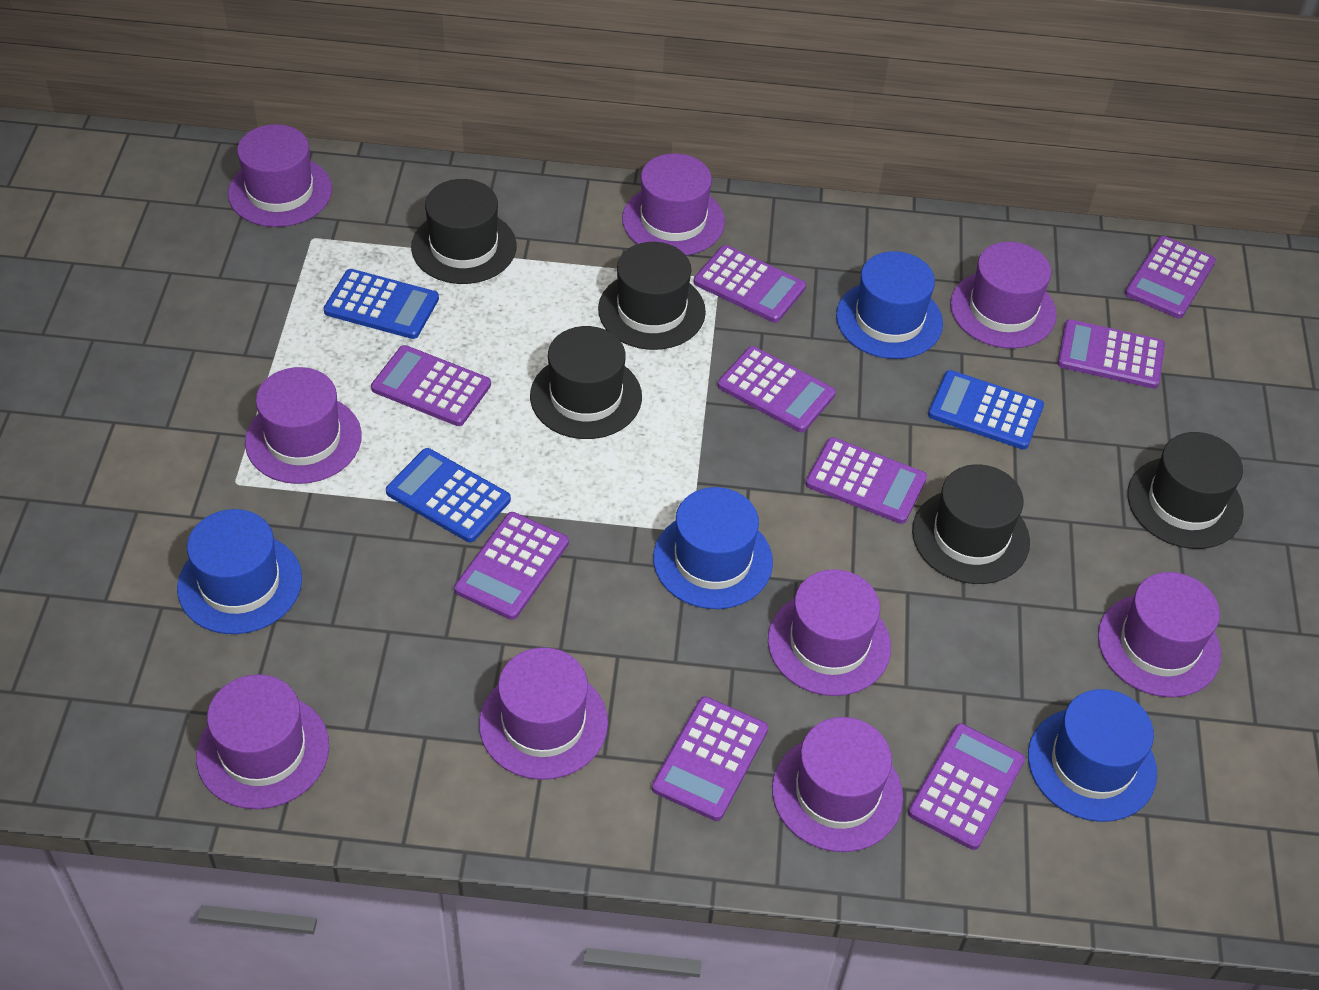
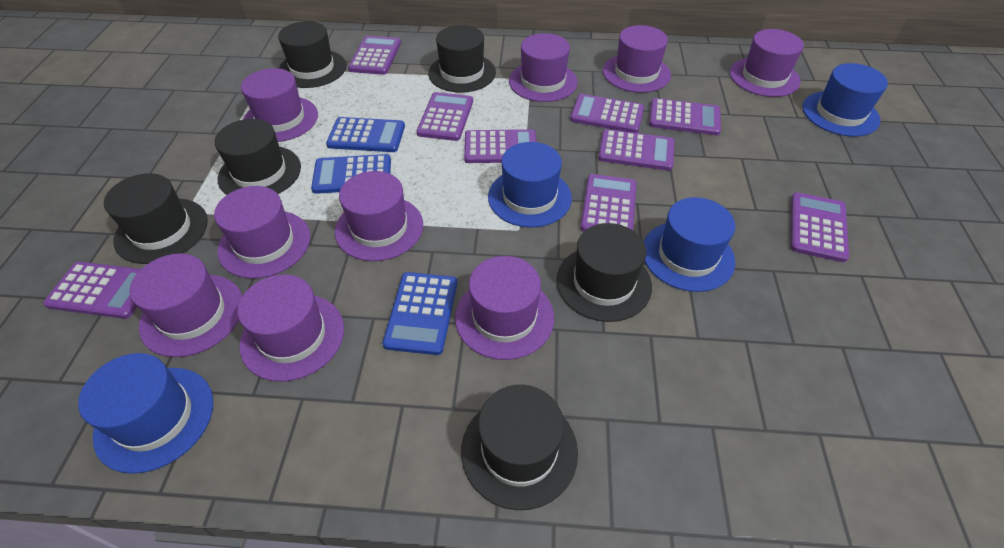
black hat: 5 -> 6

